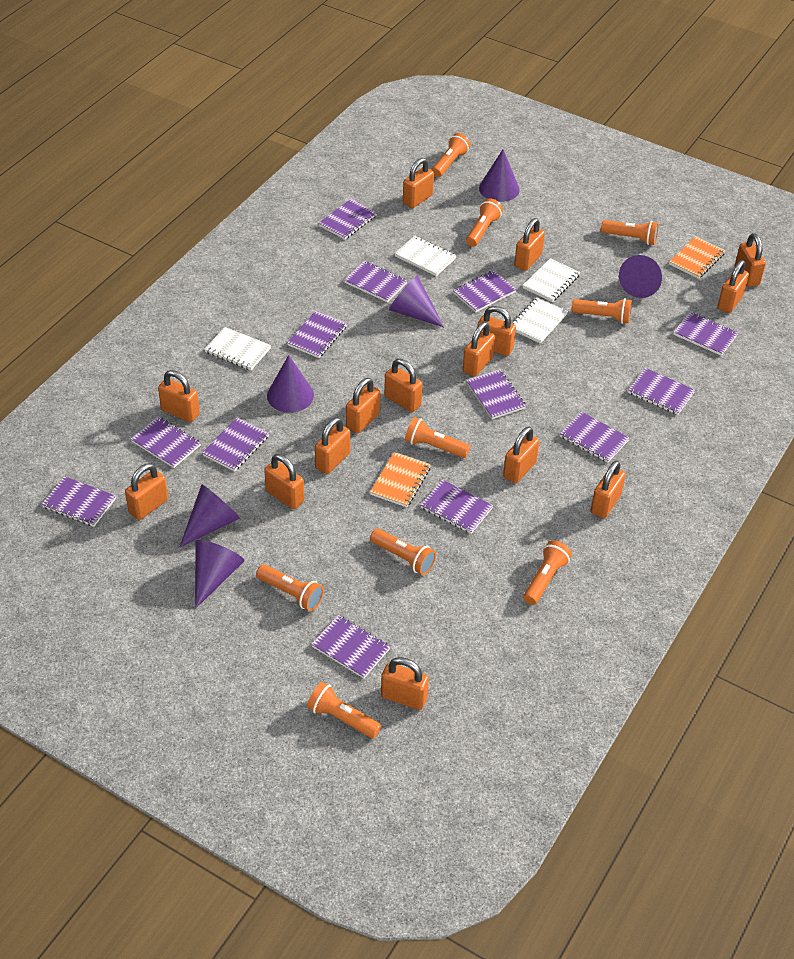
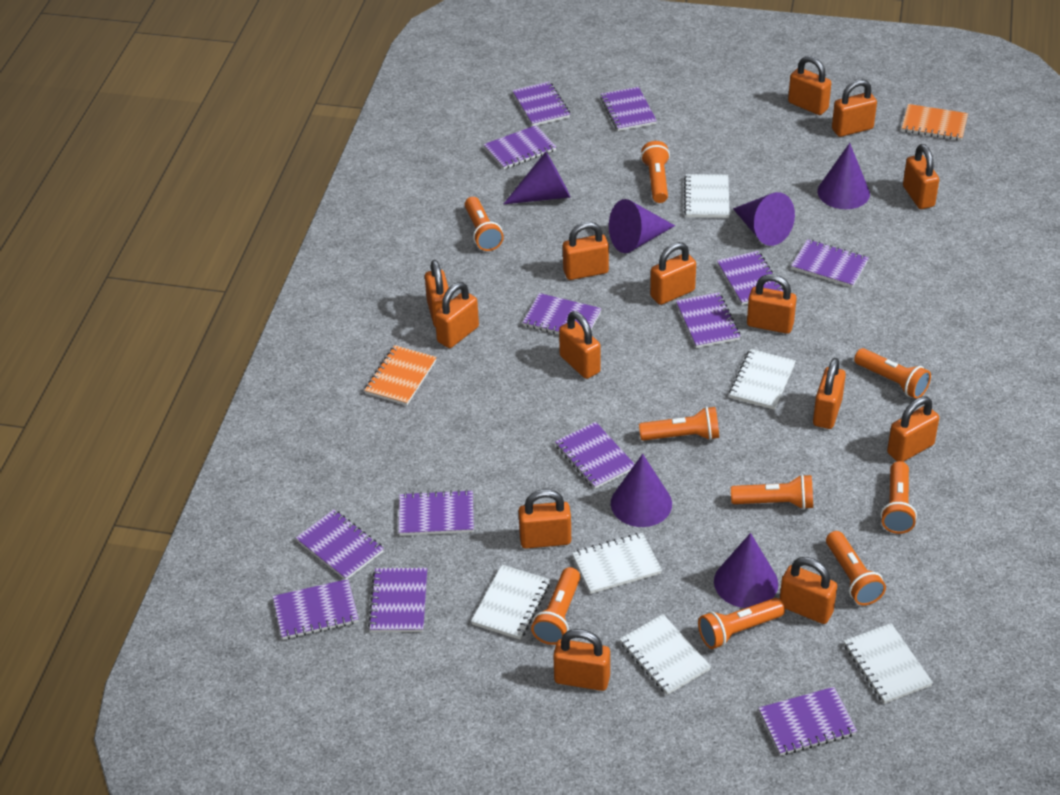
orange padlock: 15 -> 14
white notebook: 4 -> 6

